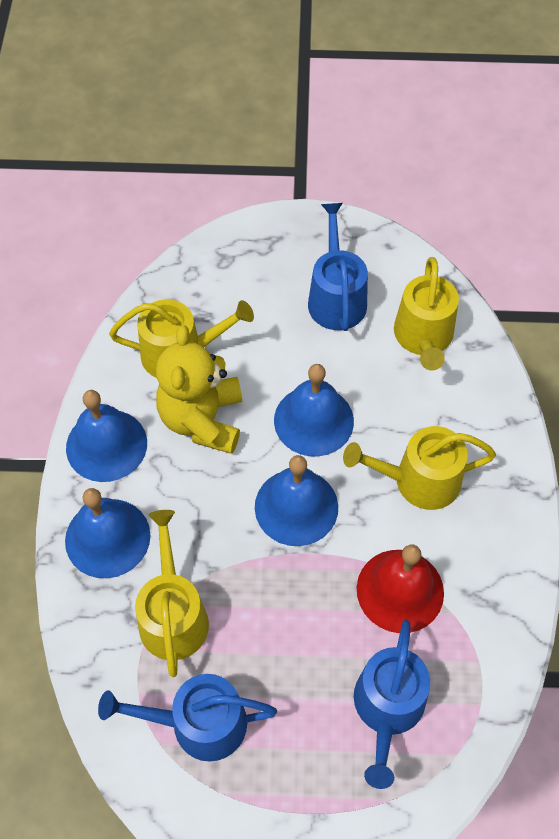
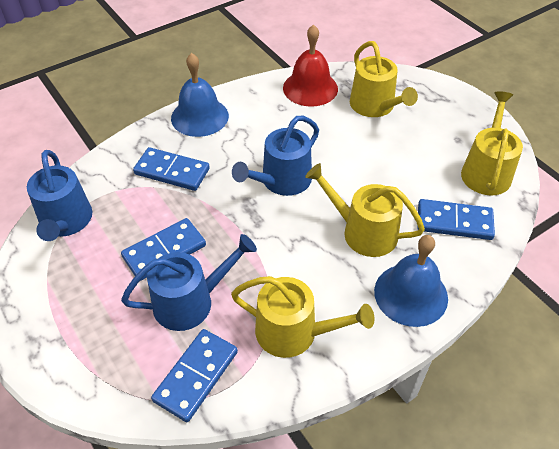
blue bell: 4 -> 2
blue domino: 0 -> 4
yellow teddy bear: 1 -> 0

